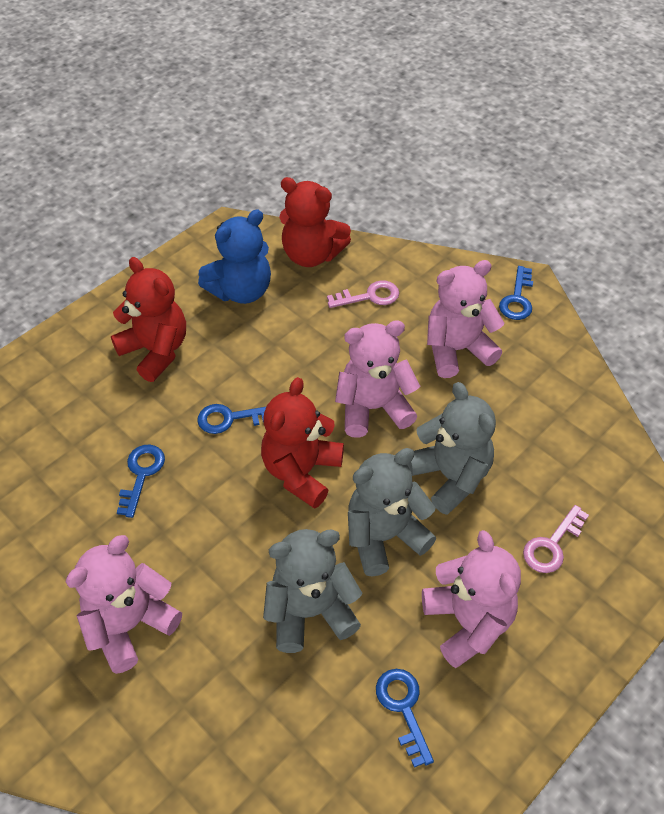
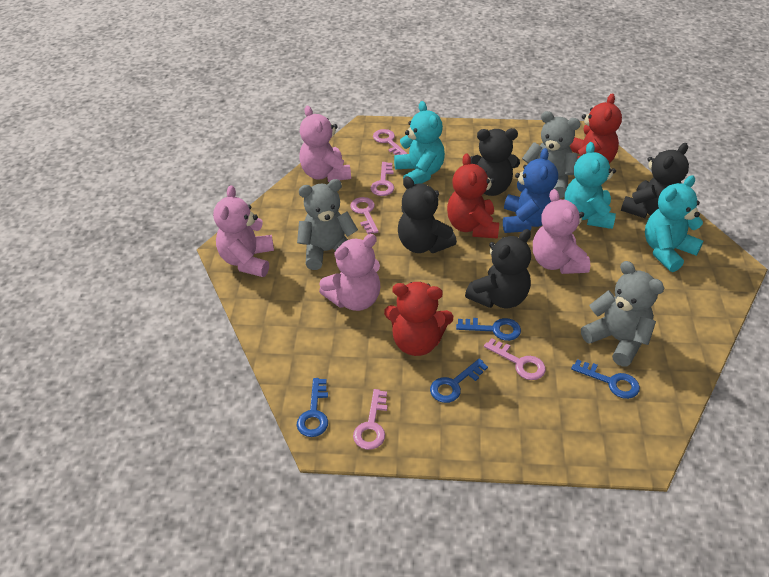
black teddy bear: 0 -> 4
pink key: 2 -> 5
turquoise teddy bear: 0 -> 3

